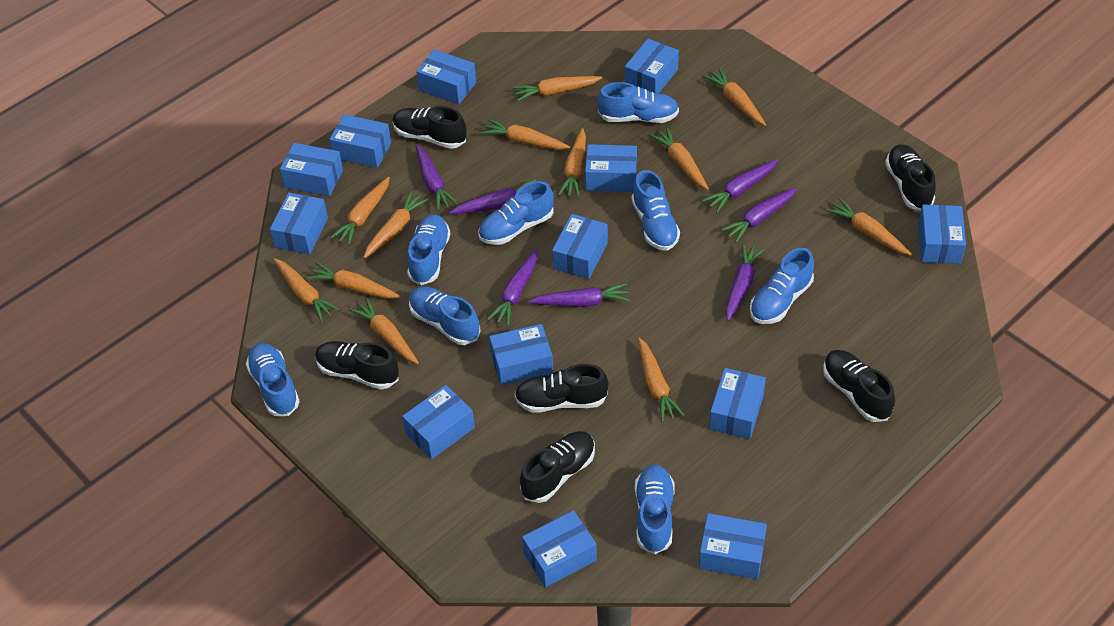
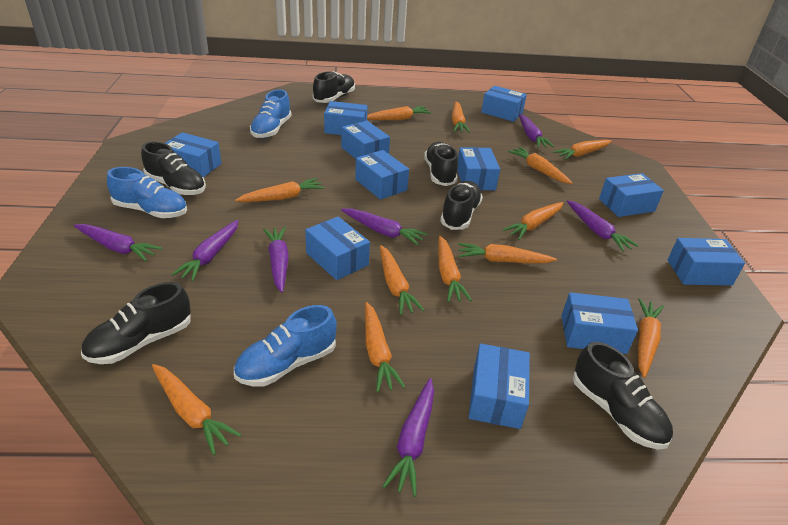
blue box: 13 -> 11
blue shoe: 8 -> 3

